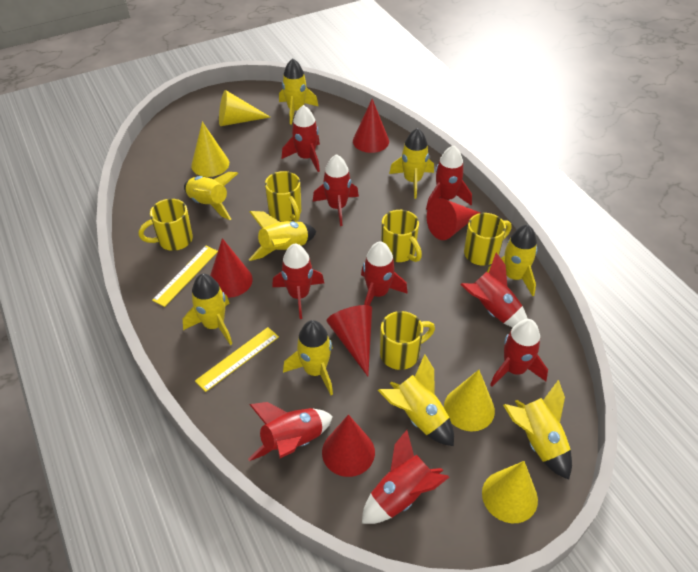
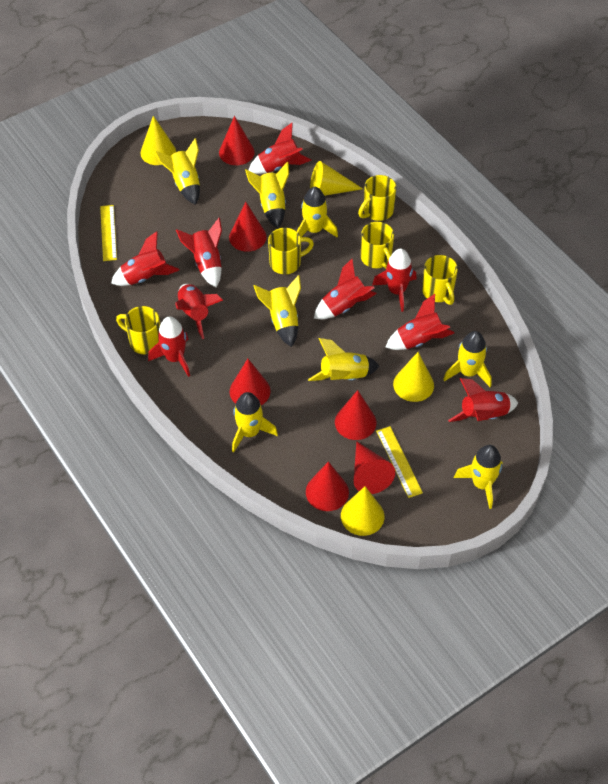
red cone: 5 -> 6
yellow rocket: 9 -> 8

